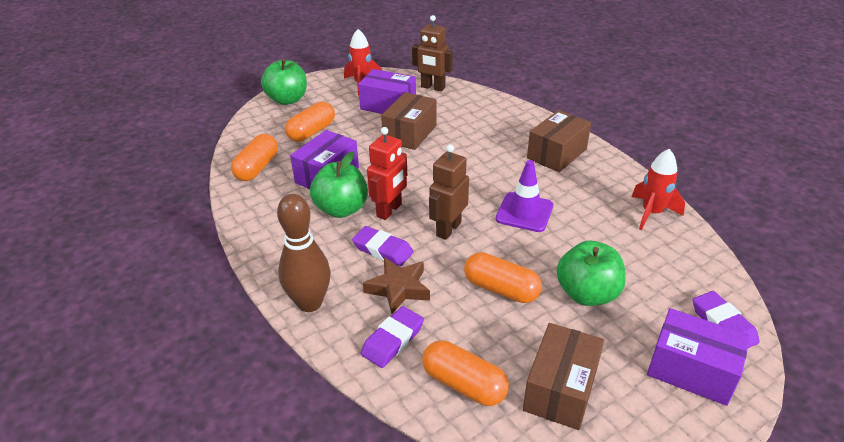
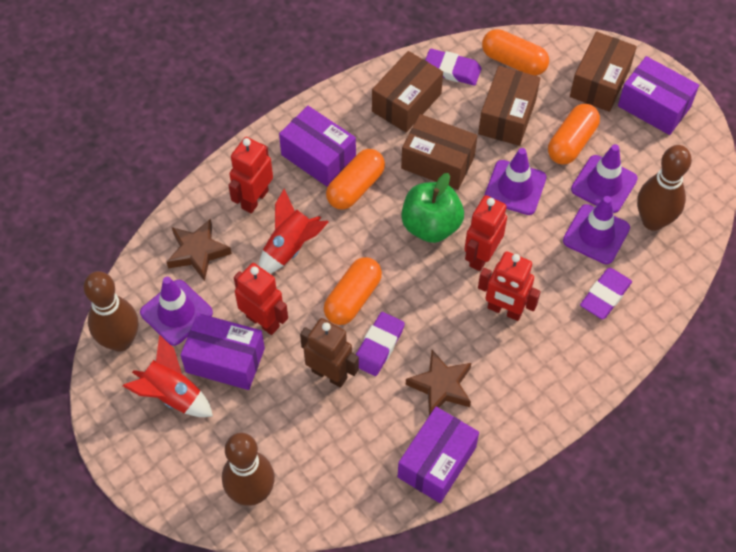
brown bowling pin: 1 -> 3
brown box: 3 -> 4
brown robot: 2 -> 1
brown star: 1 -> 2
green apple: 3 -> 1
purple box: 3 -> 4
purple traffic cone: 1 -> 4
red robot: 1 -> 4

